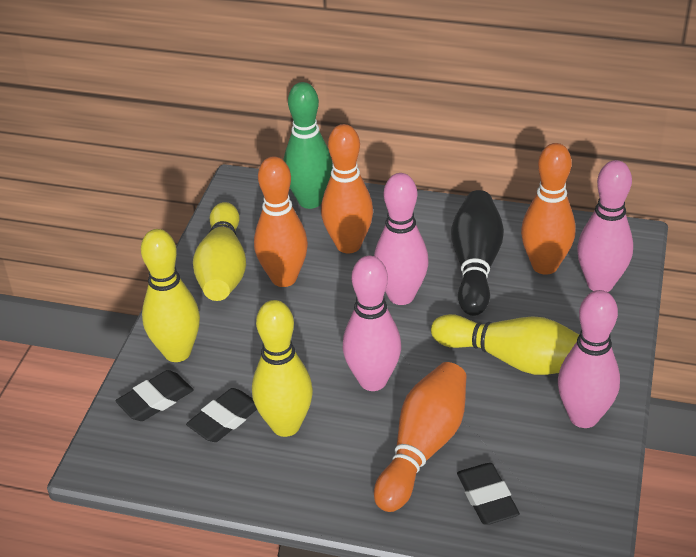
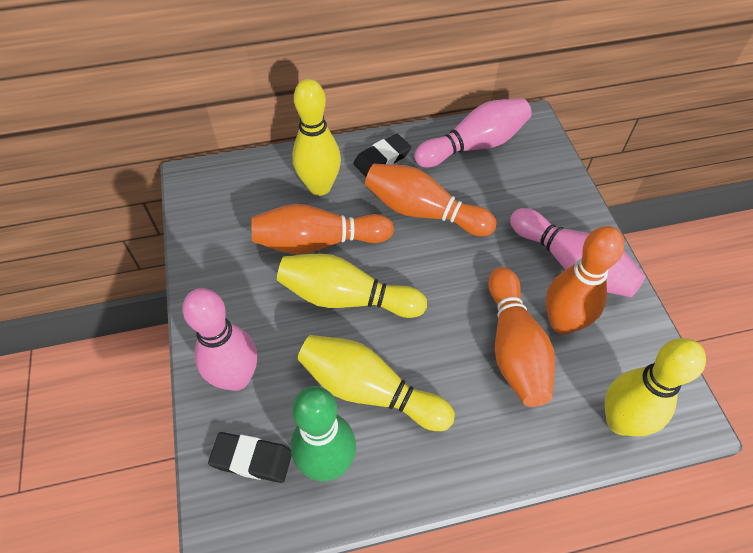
black bowling pin: 1 -> 0
black eraser: 3 -> 2
pink bowling pin: 4 -> 3

